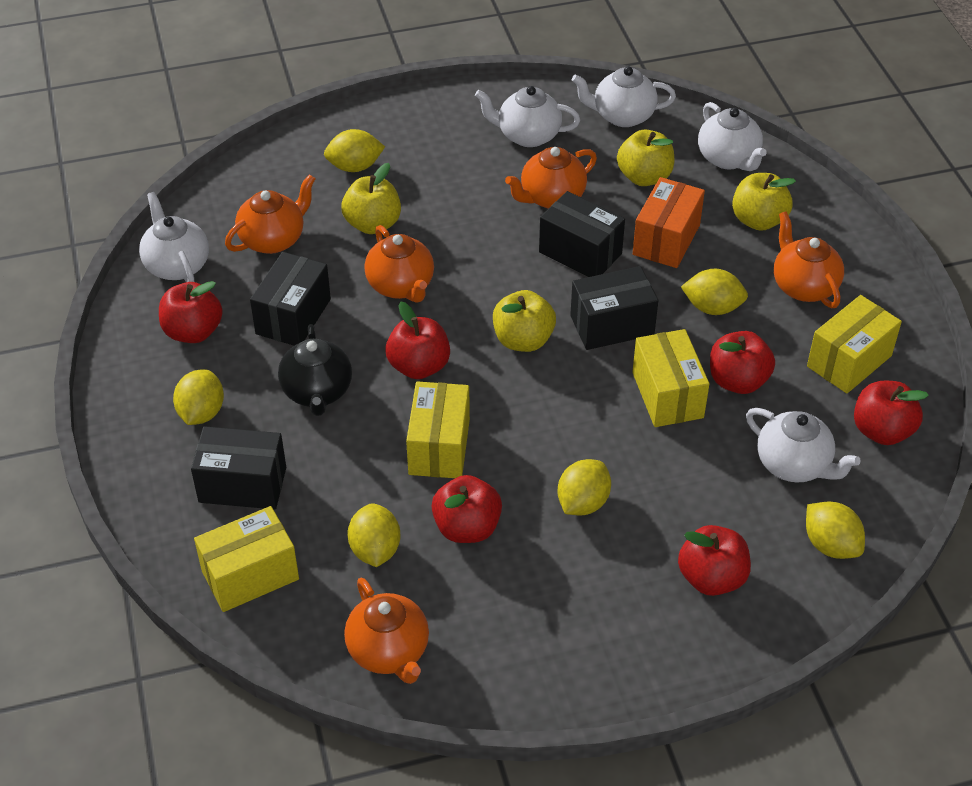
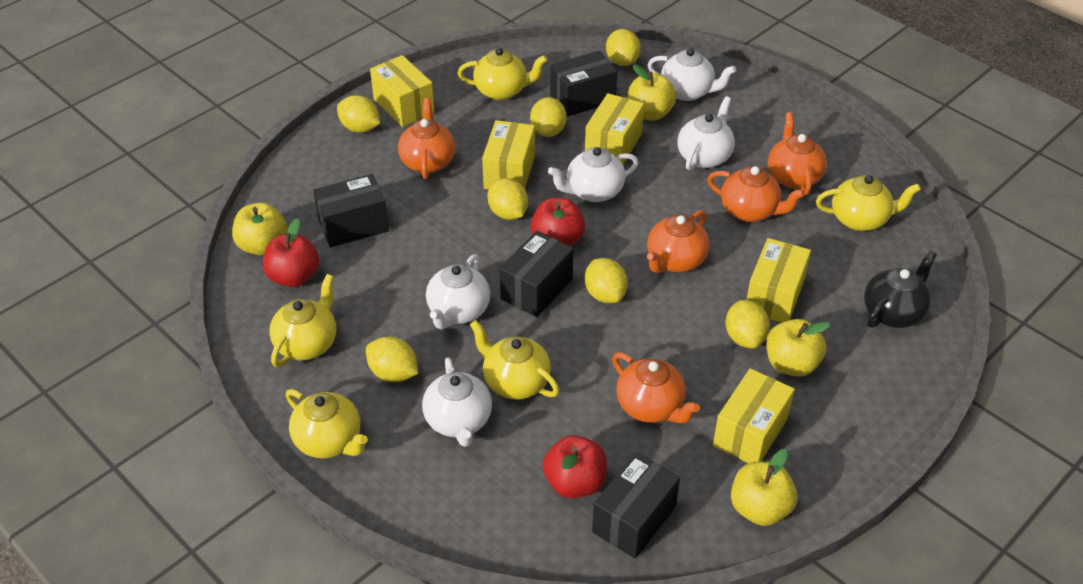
orange box: 1 -> 0
red apple: 6 -> 3
yellow box: 4 -> 5
yellow lemon: 6 -> 7
yellow teapot: 0 -> 5

